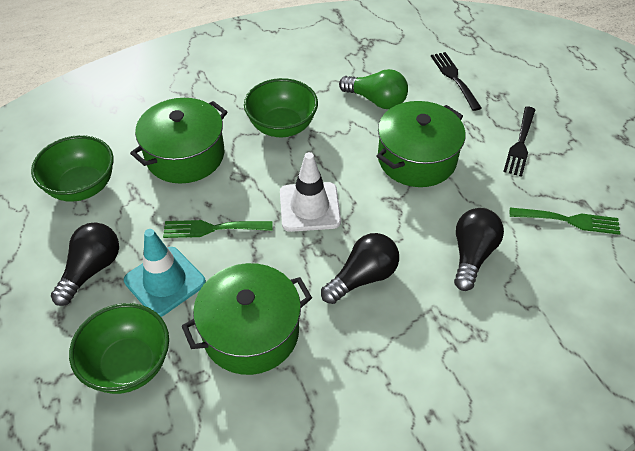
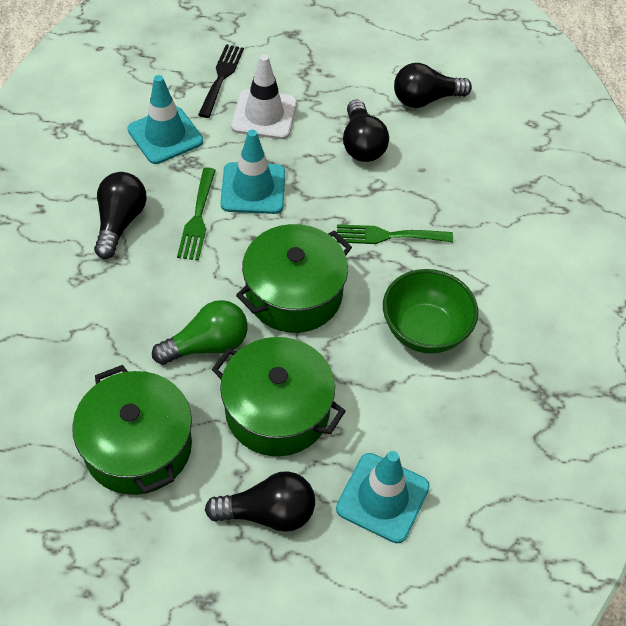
black fork: 2 -> 1
black light bulb: 3 -> 4
green bowl: 3 -> 1
turquoise traffic cone: 1 -> 3

